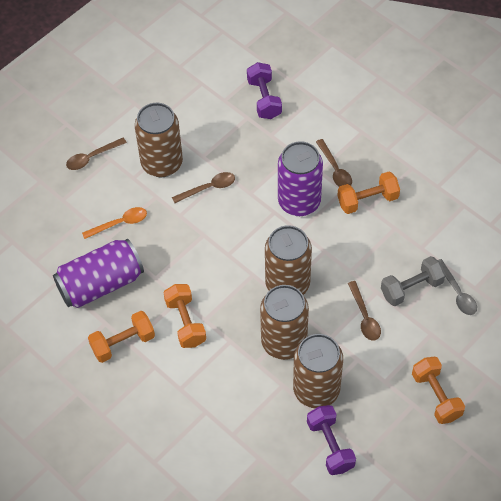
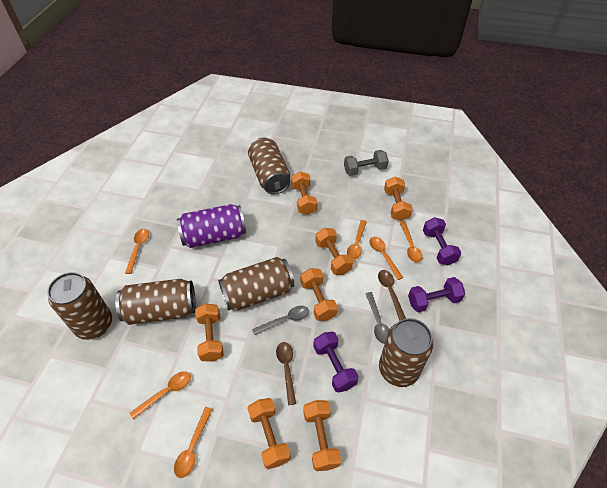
brown can: 4 -> 5
brown spoon: 4 -> 2
grey spoon: 1 -> 2
orange dumbbell: 4 -> 7
orange spoon: 1 -> 6
purple can: 2 -> 1
purple dumbbell: 2 -> 3

